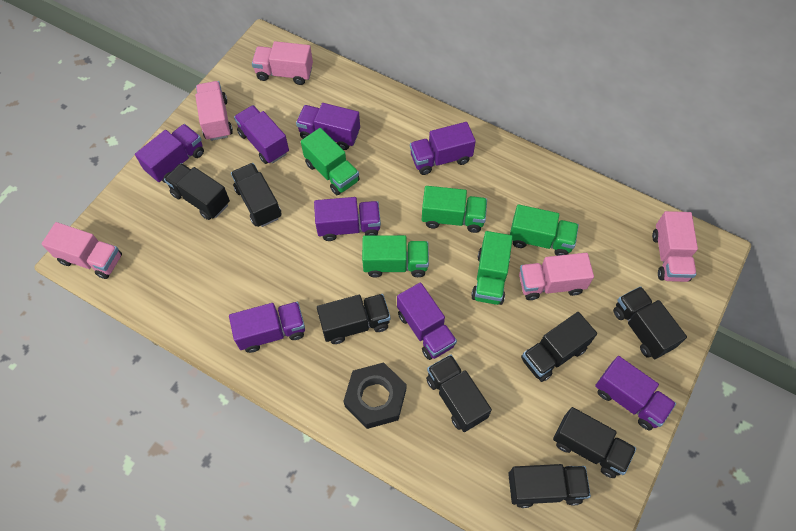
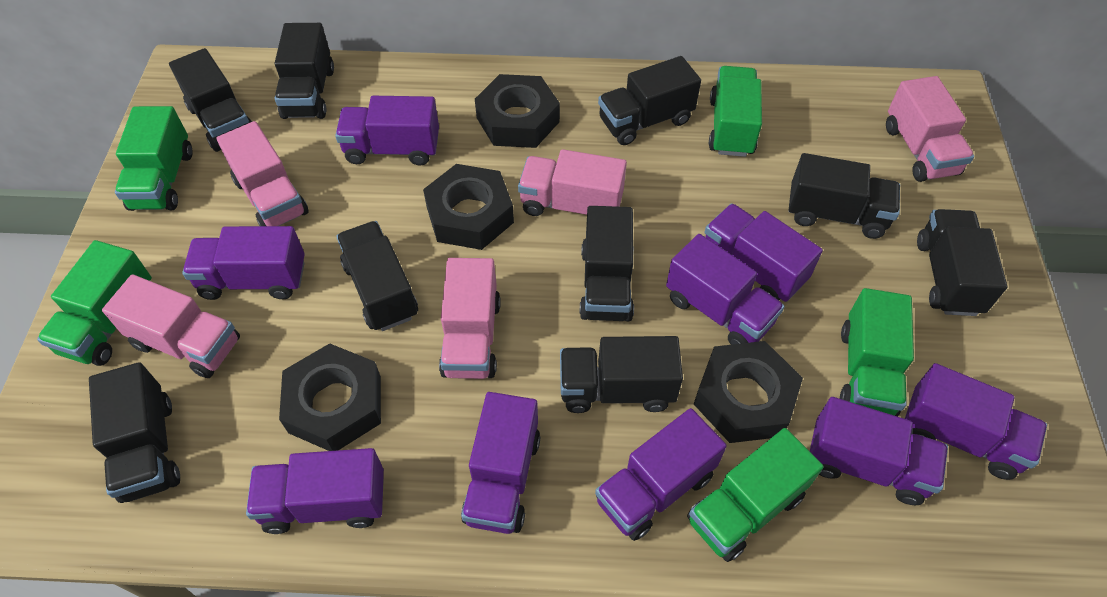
black nut: 1 -> 4
black truck: 8 -> 9
purple truck: 8 -> 9

